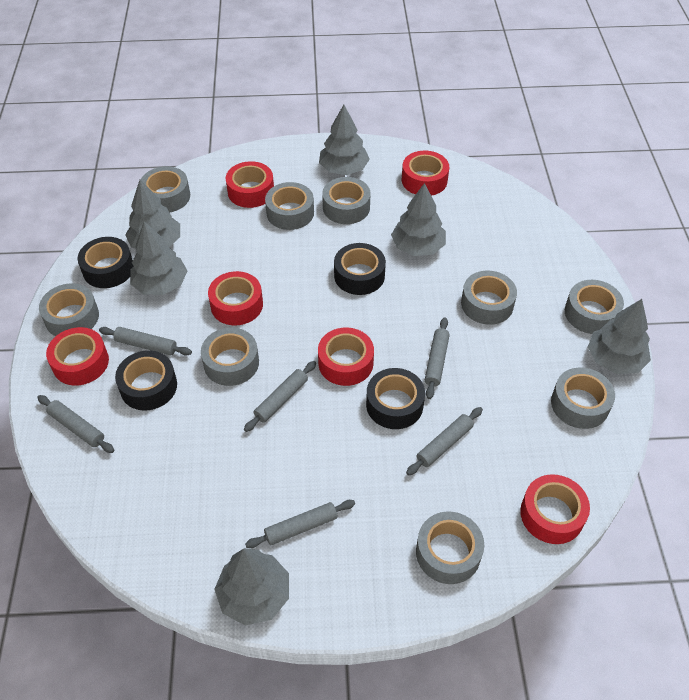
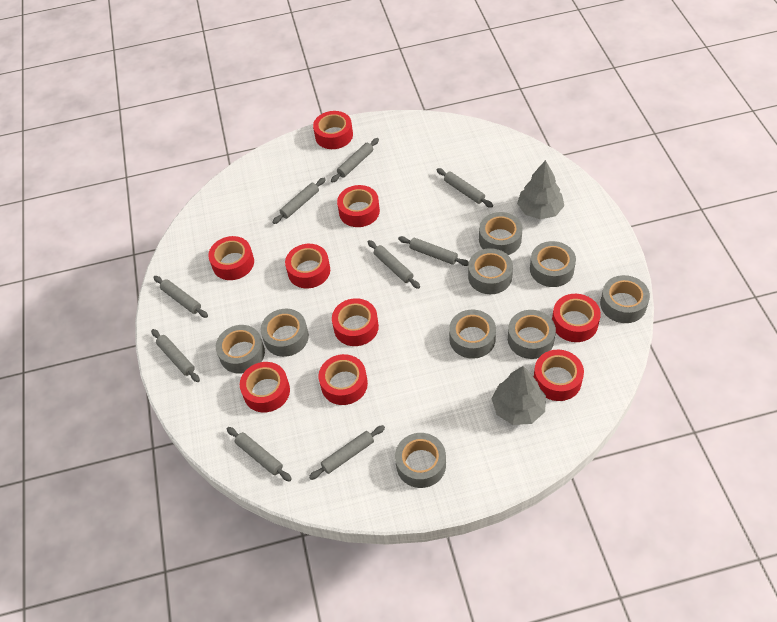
black tape: 4 -> 0
grey rolling pin: 6 -> 9
grey tree: 6 -> 2
red tape: 6 -> 9

